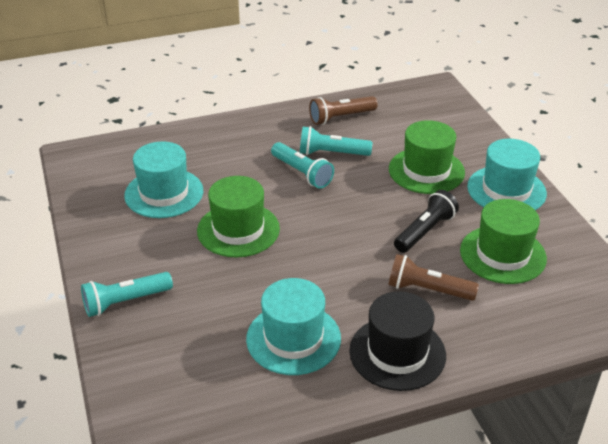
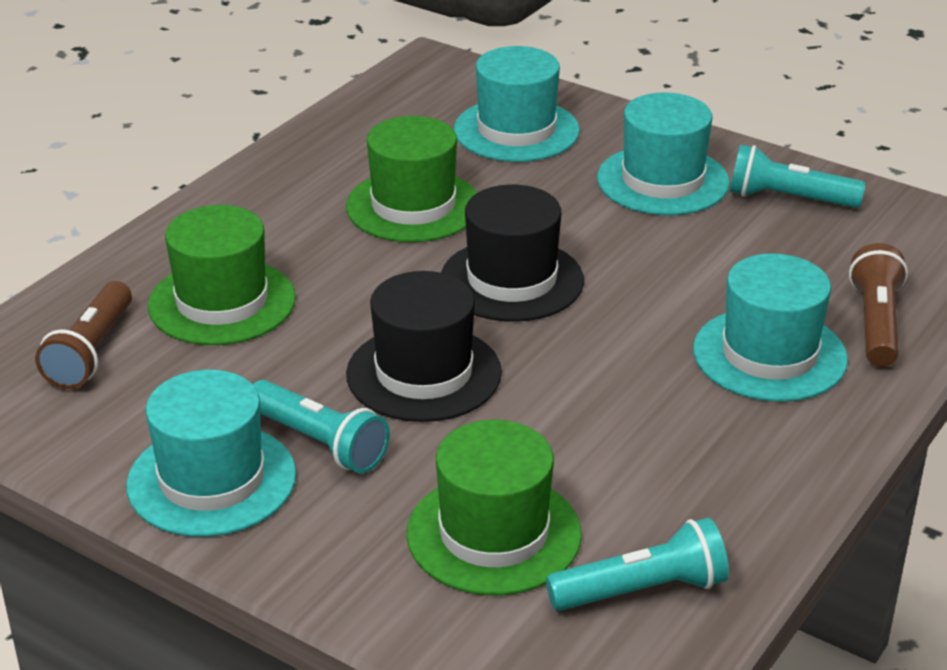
black flashlight: 1 -> 0
black hat: 1 -> 2
turquoise hat: 3 -> 4

